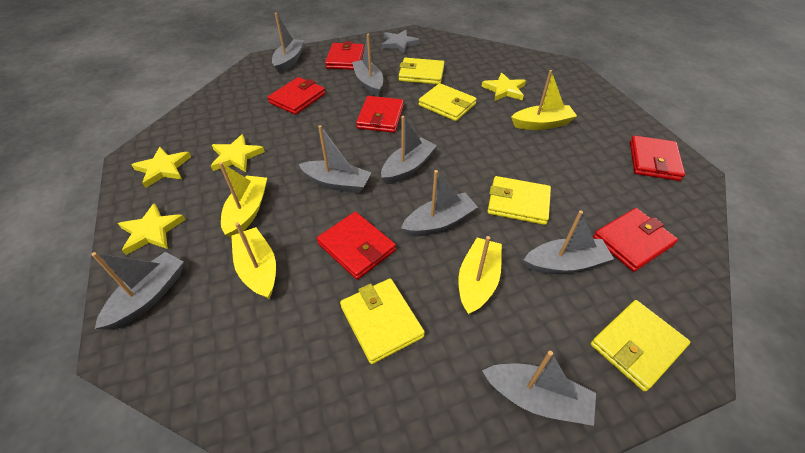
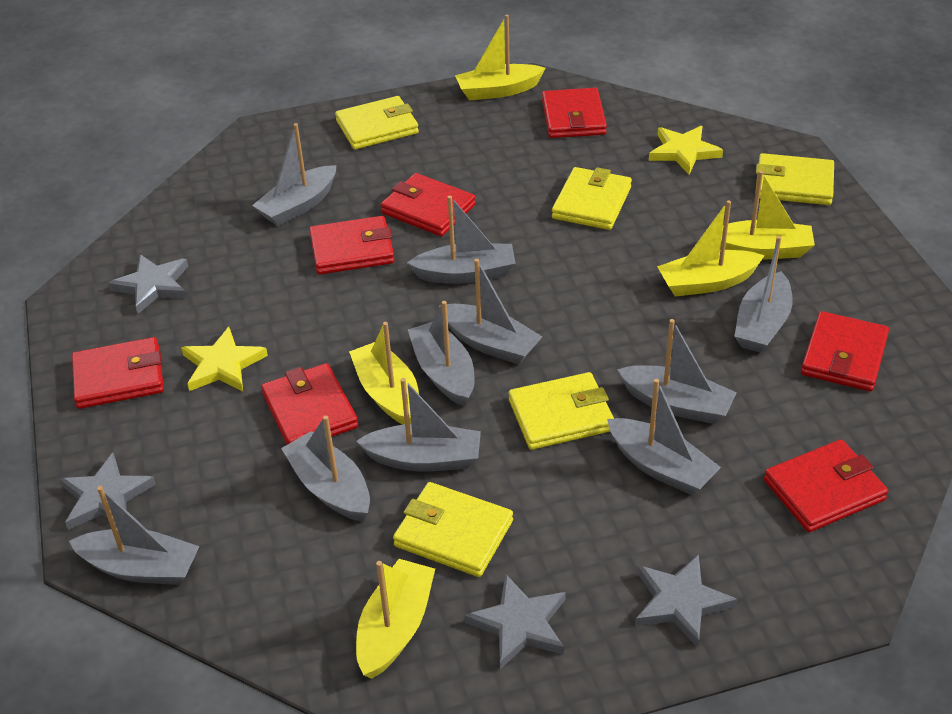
grey boat: 8 -> 10
grey star: 1 -> 4
red wallet: 6 -> 7
yellow boat: 4 -> 5
yellow star: 4 -> 2

